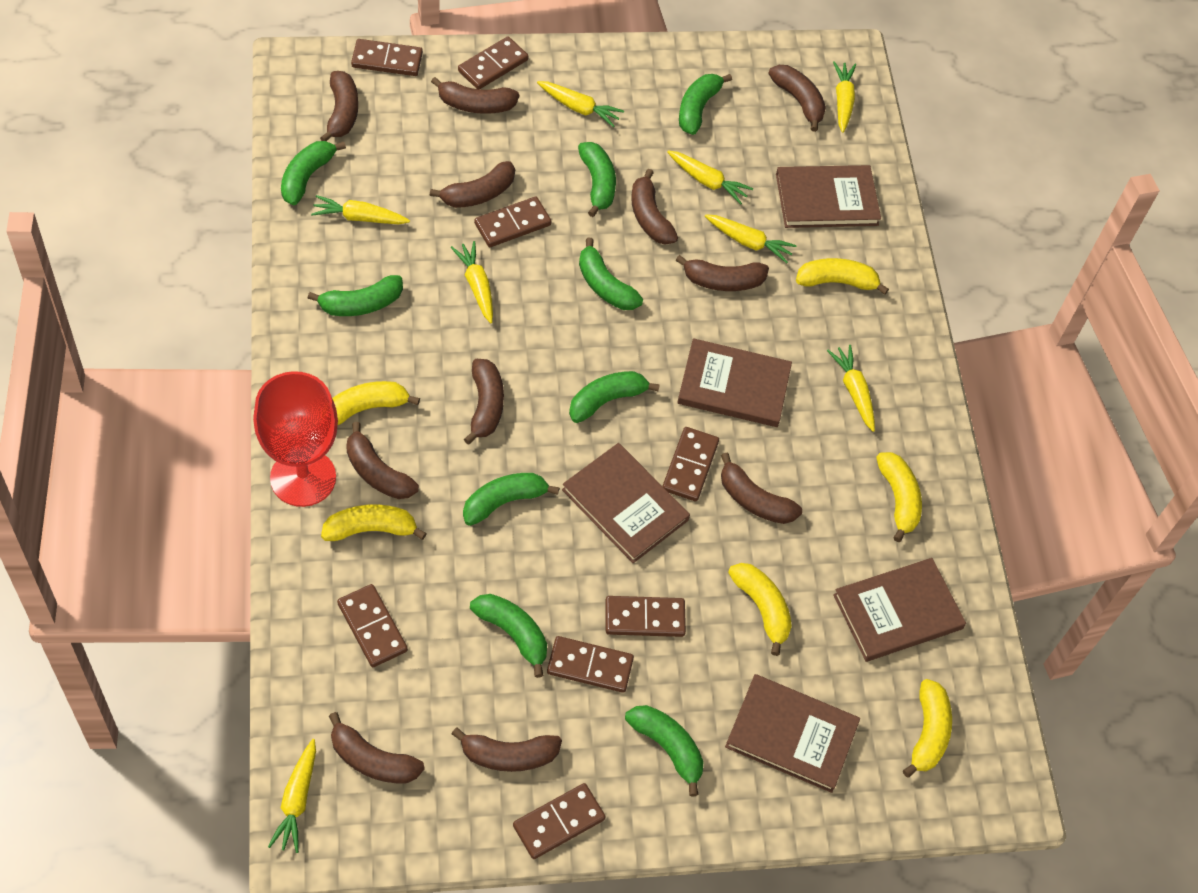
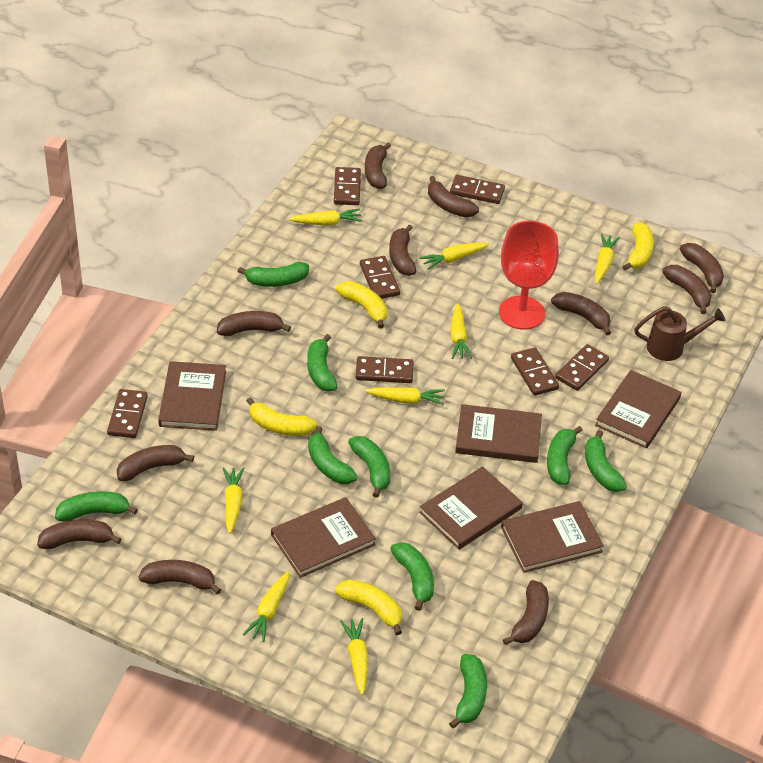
brown book: 5 -> 6
brown domino: 8 -> 7
brown watering can: 0 -> 1
yellow banana: 6 -> 4

